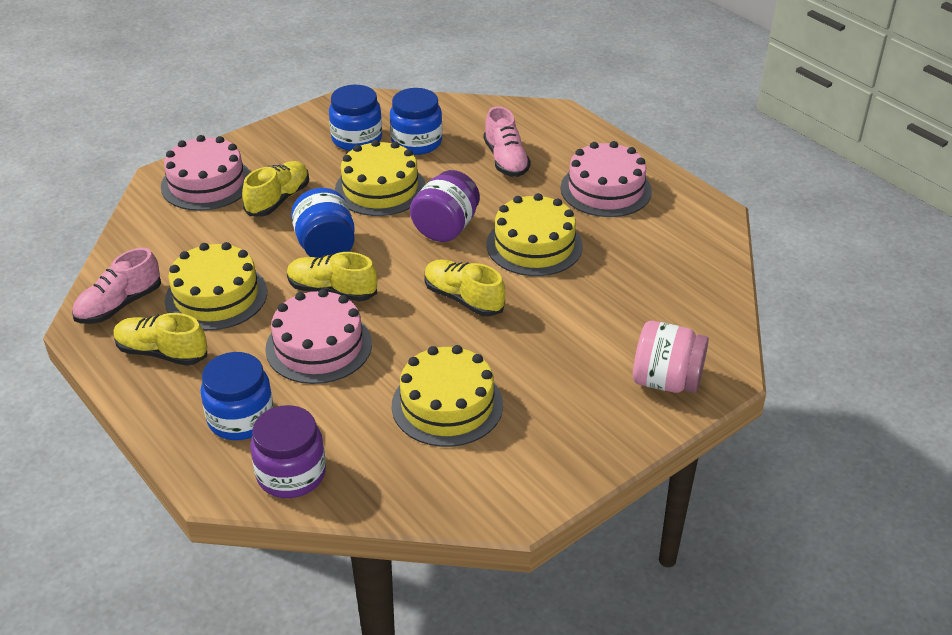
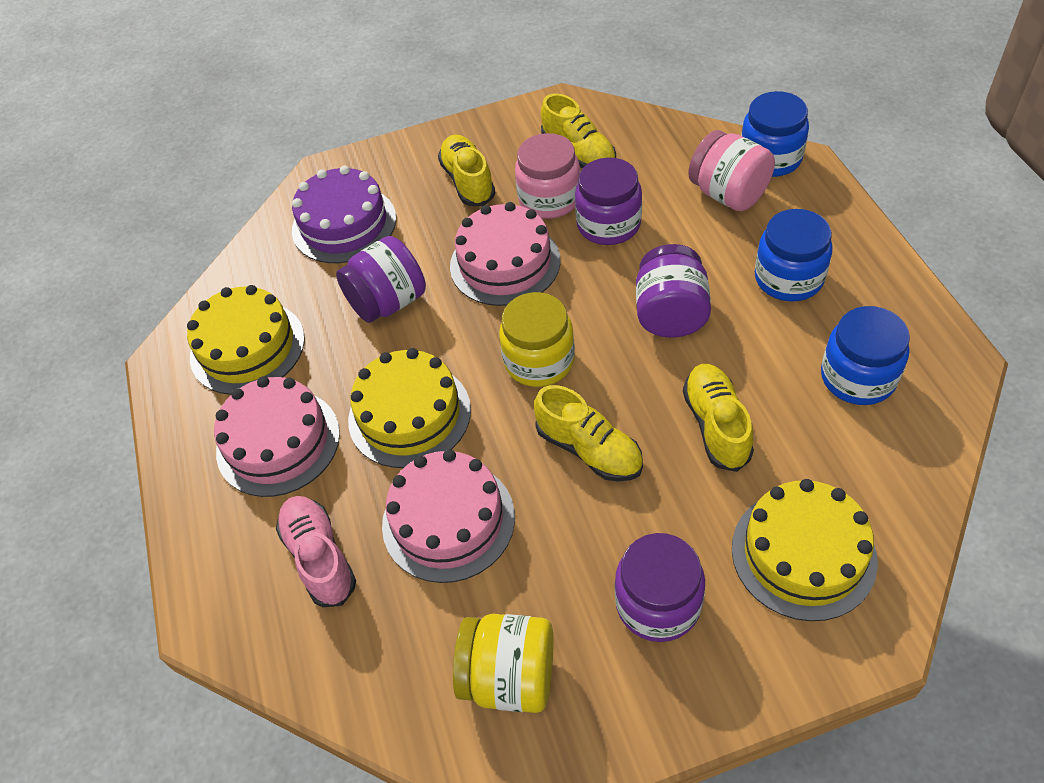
blue jar: 4 -> 3
pink jar: 1 -> 2
pink shoe: 2 -> 1
purple cake: 0 -> 1
purple jar: 2 -> 4
yellow cake: 4 -> 3
yellow jar: 0 -> 2

